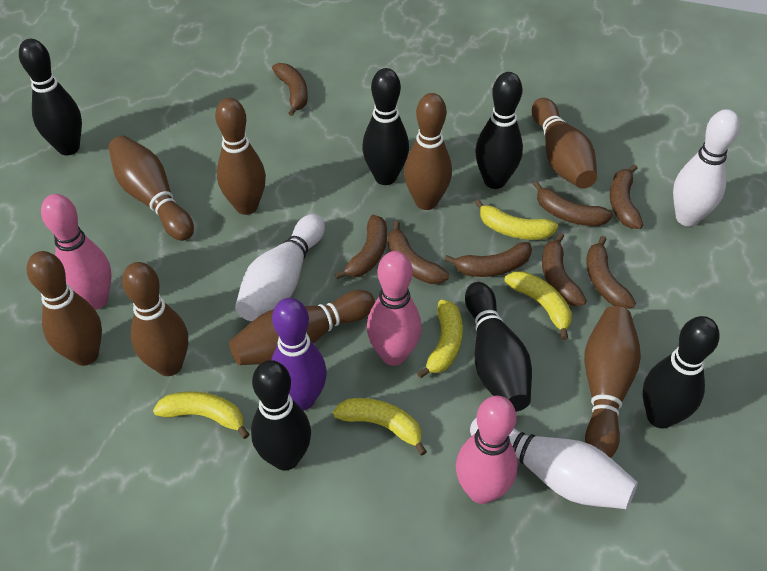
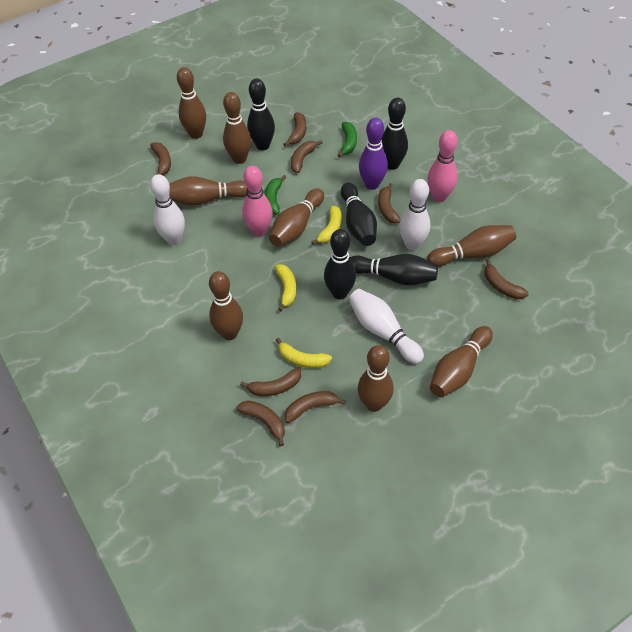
black bowling pin: 6 -> 5
green banana: 0 -> 2
pink bowling pin: 3 -> 2
yellow banana: 5 -> 3

